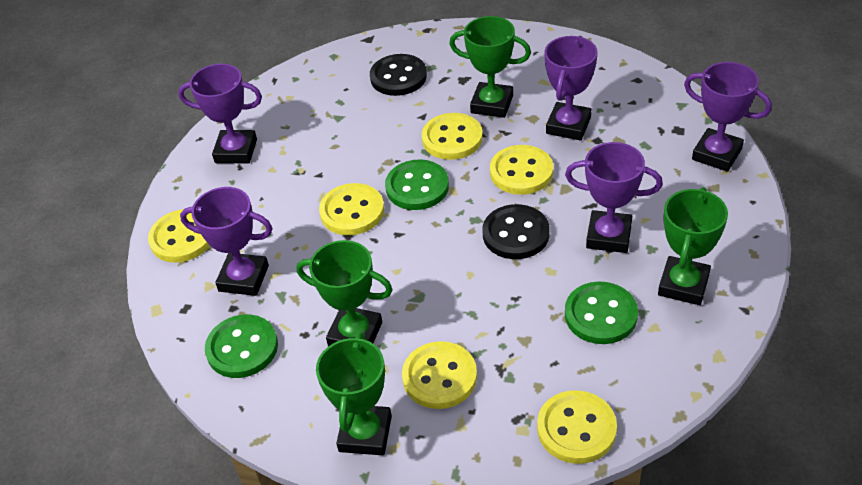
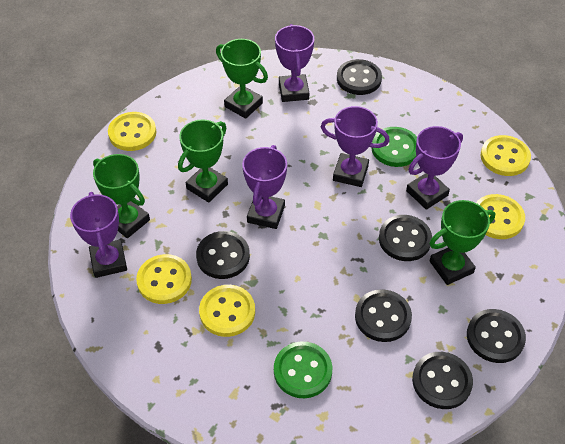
black button: 2 -> 6
green button: 3 -> 2
yellow button: 6 -> 5

